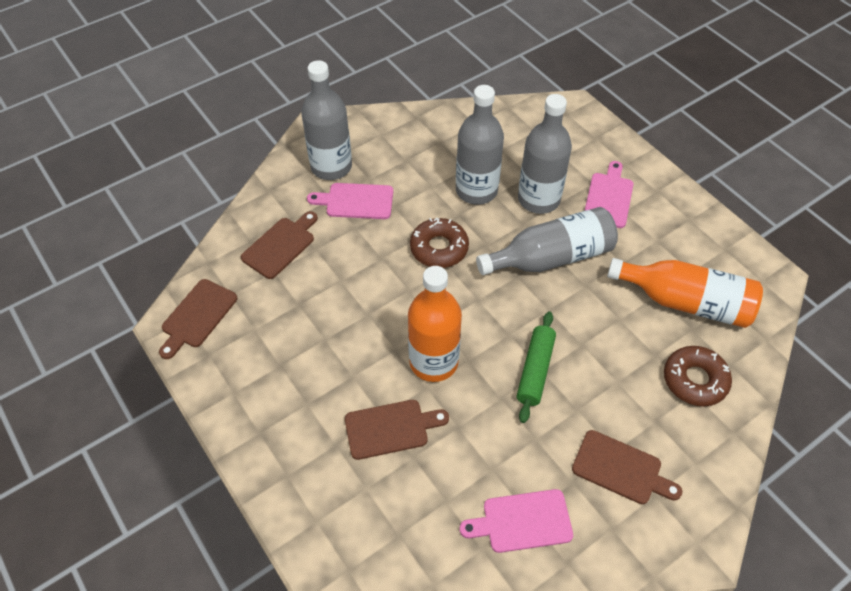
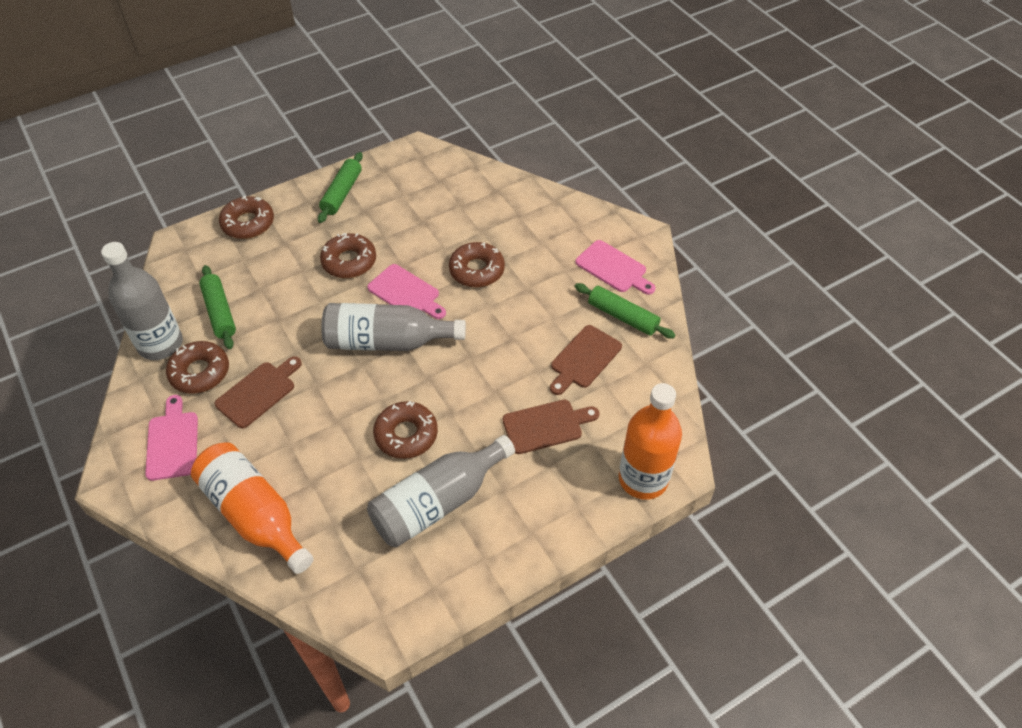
brown cutting board: 4 -> 3
brown donut: 2 -> 5
green rolling pin: 1 -> 3
grey bottle: 4 -> 3

